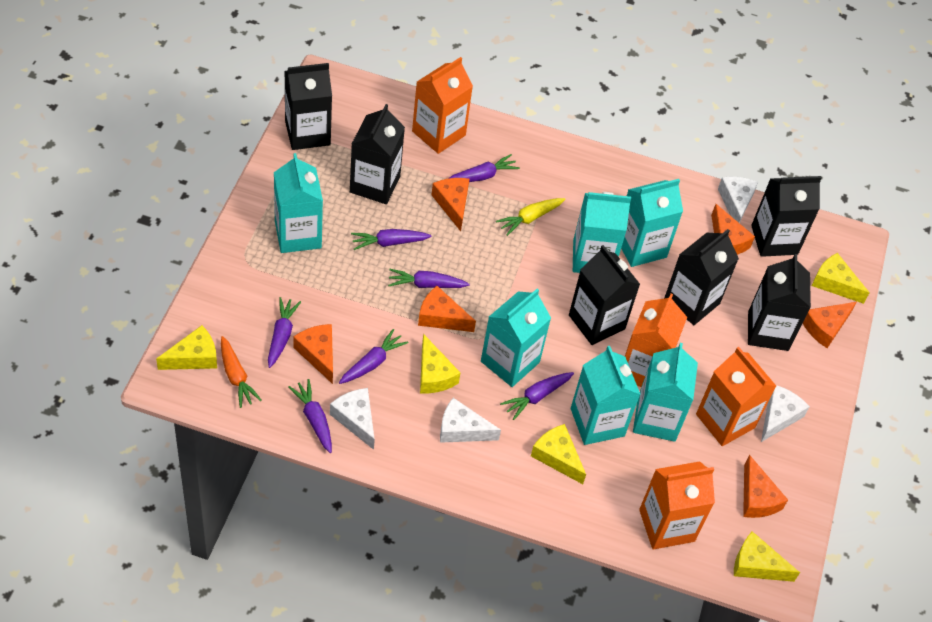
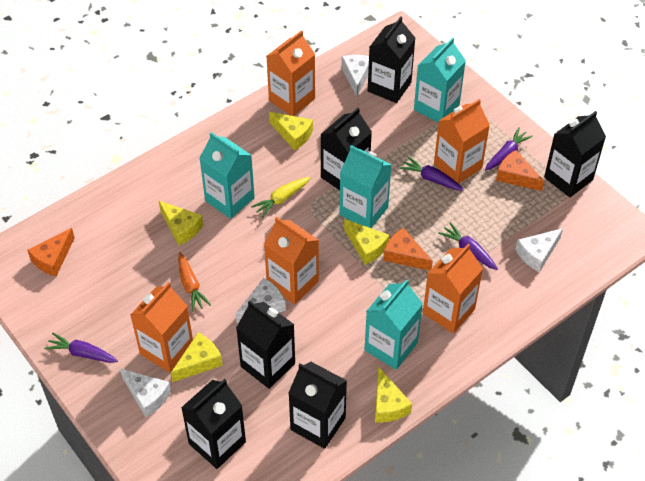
orange carton: 4 -> 5
orange cheese: 6 -> 3
purple carrot: 7 -> 4
turquoise carton: 6 -> 4

